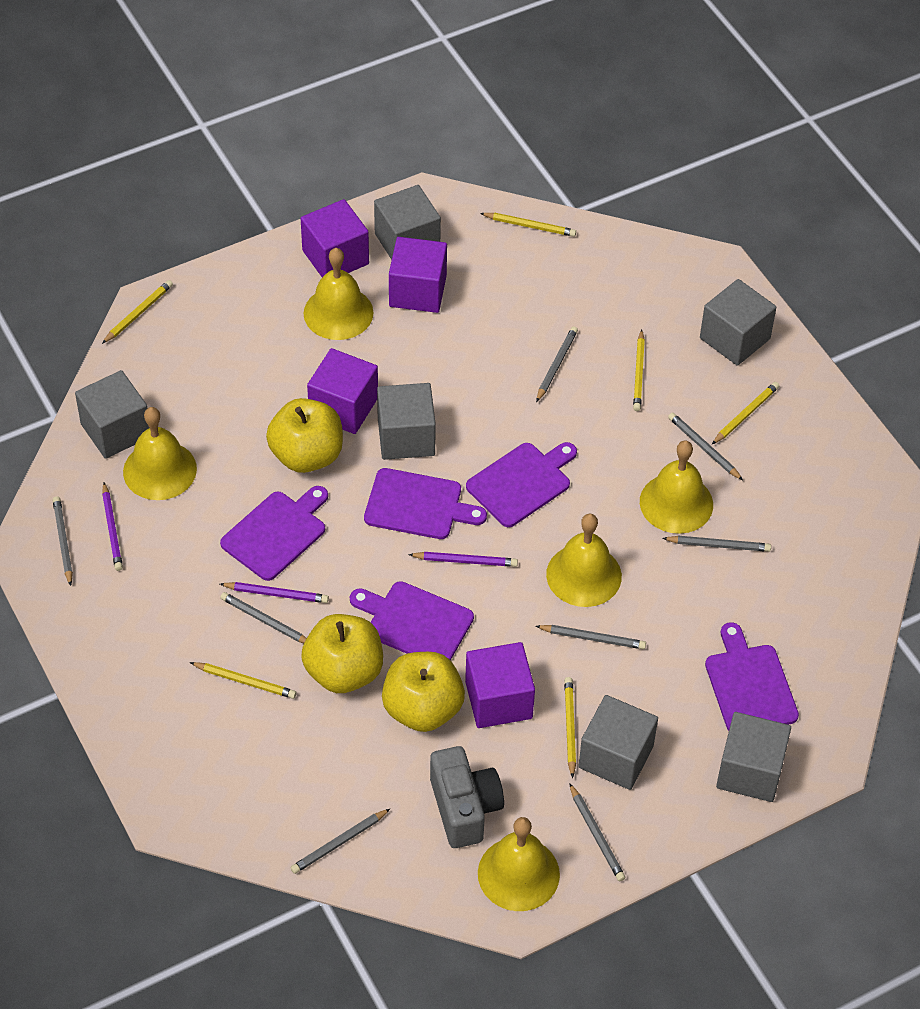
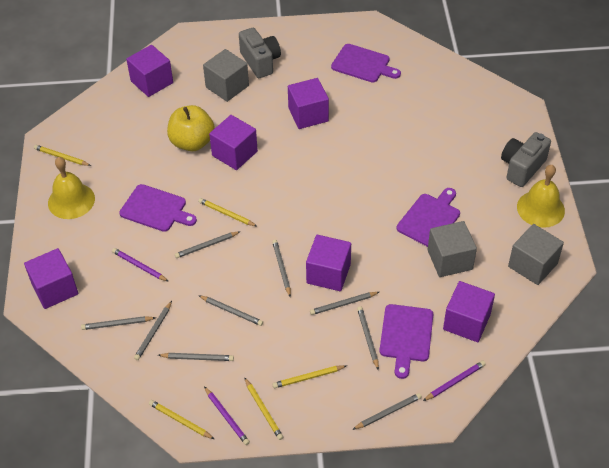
grey camera: 1 -> 2
grey cube: 6 -> 3
grey pencil: 8 -> 9
purple cube: 4 -> 6
purple cutting board: 5 -> 4
yellow apple: 3 -> 1
yellow bell: 5 -> 2
yellow pencil: 6 -> 5

